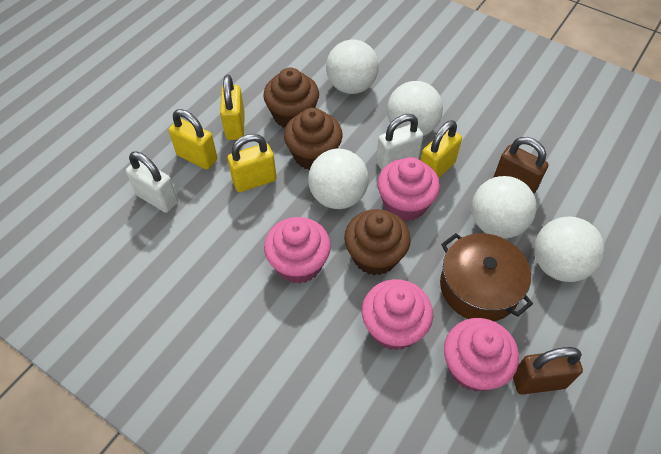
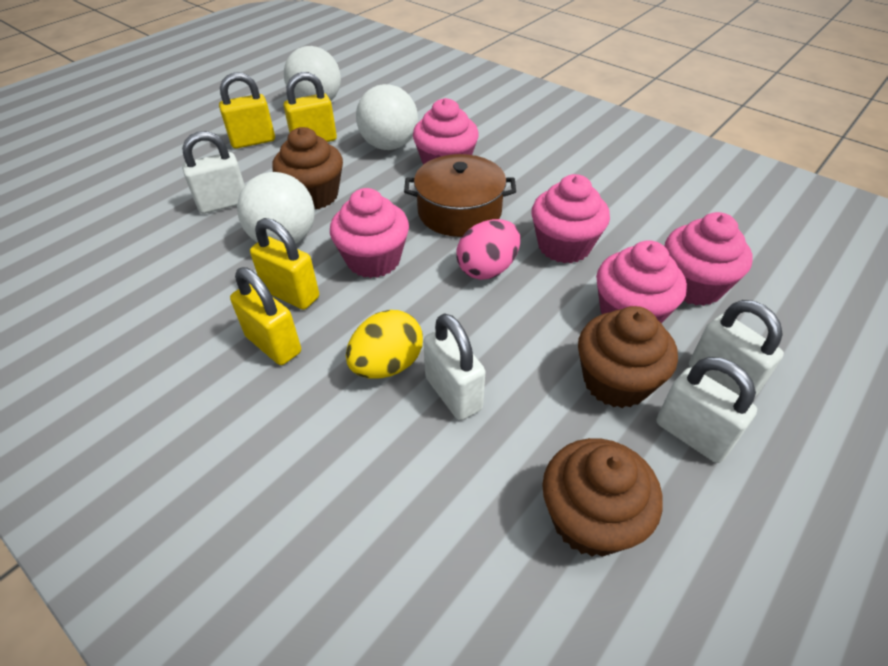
brown padlock: 2 -> 0
pink cupcake: 4 -> 5
pink egg: 0 -> 1
white ball: 5 -> 3
white padlock: 2 -> 4
yellow egg: 0 -> 1

